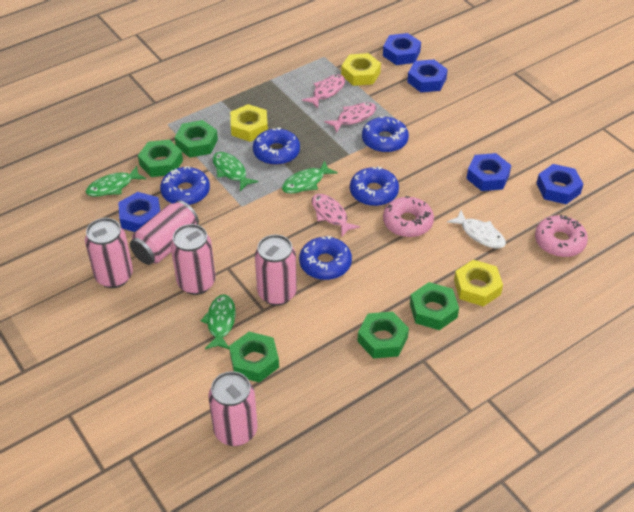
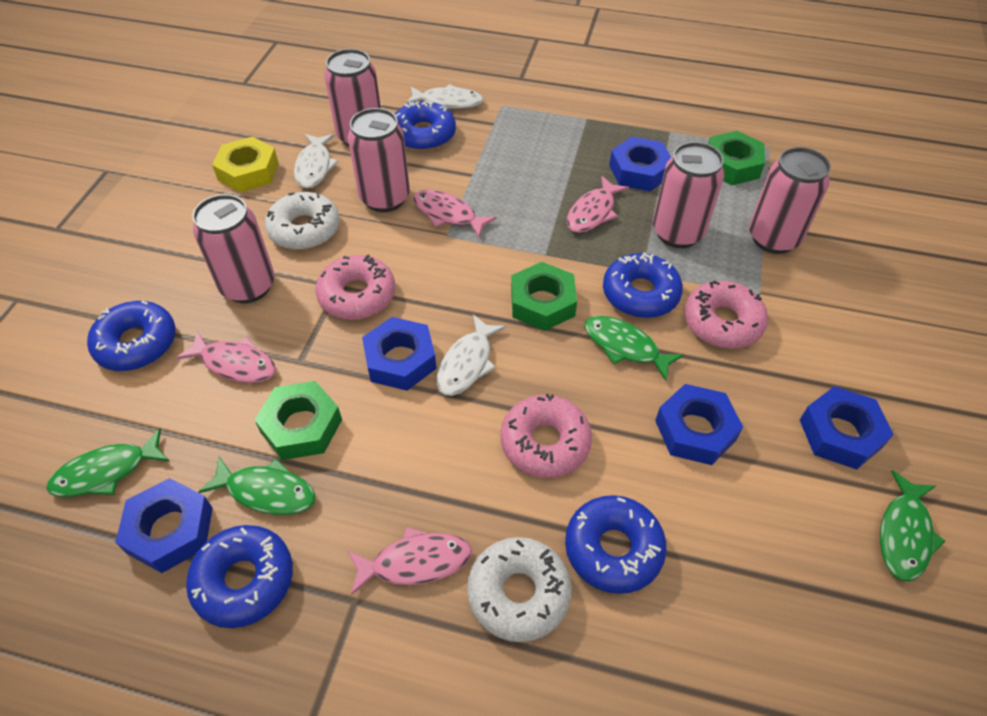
green nut: 5 -> 3
pink donut: 2 -> 3
pink fish: 3 -> 4
white donut: 0 -> 2
white fish: 1 -> 3
yellow nut: 3 -> 1

